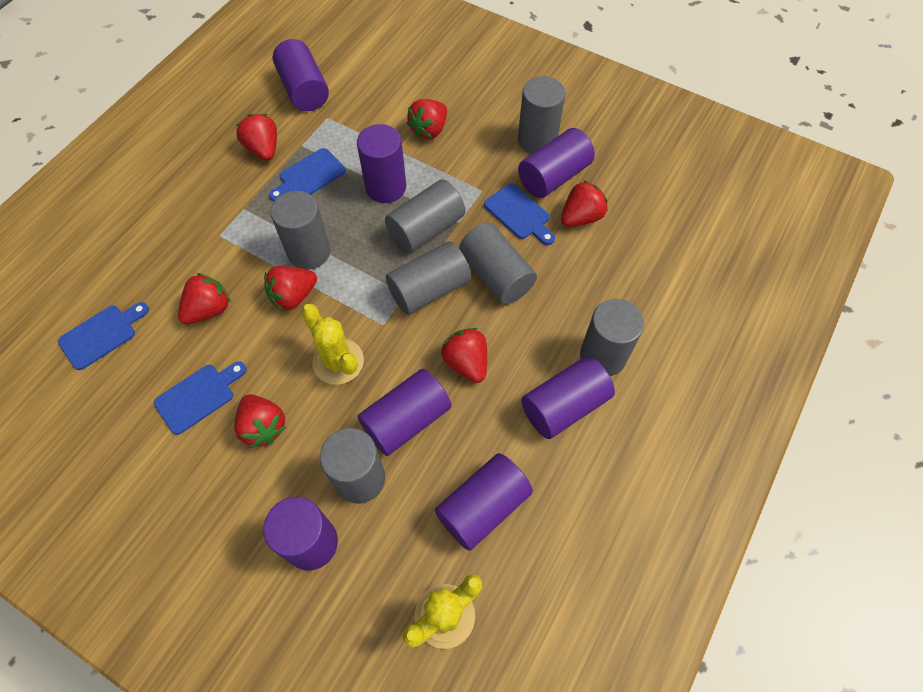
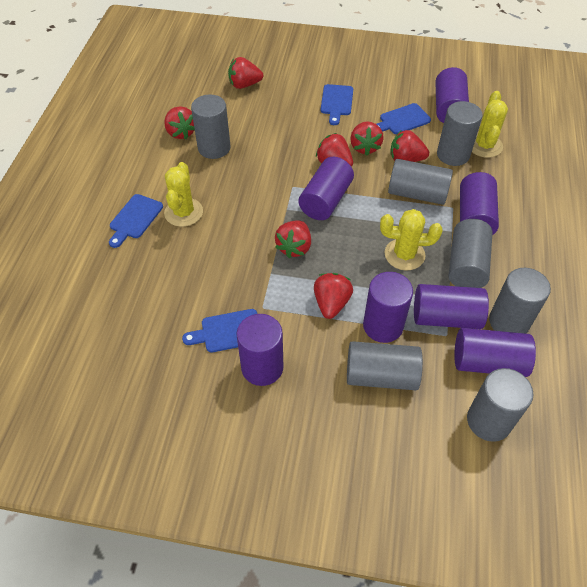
yellow cactus: 2 -> 3

